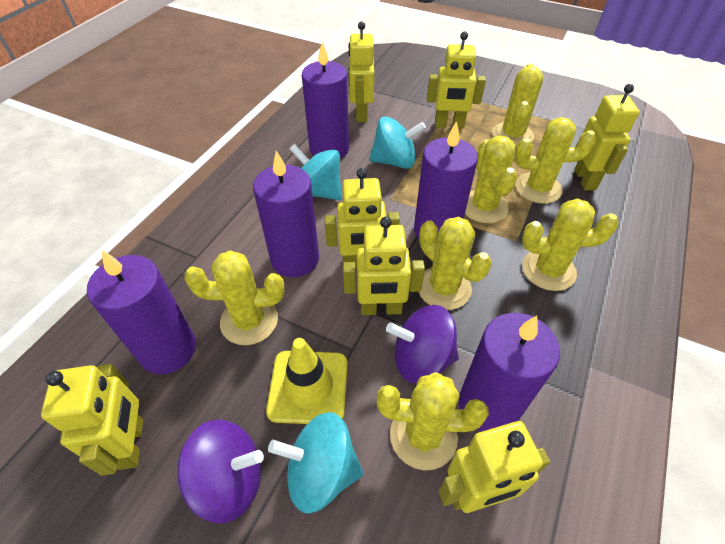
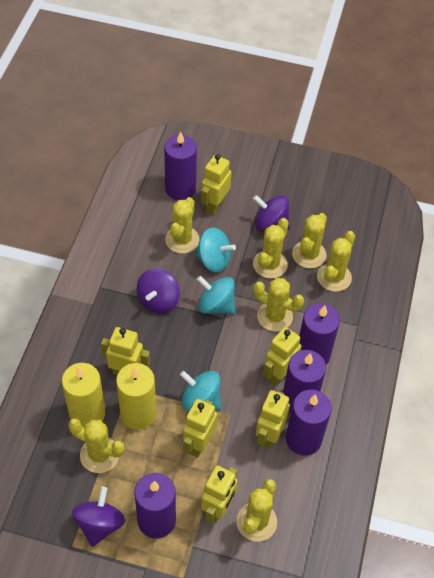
purple spinning top: 2 -> 3
yellow candle: 0 -> 2
yellow robot: 7 -> 6
yellow traffic cone: 1 -> 0

